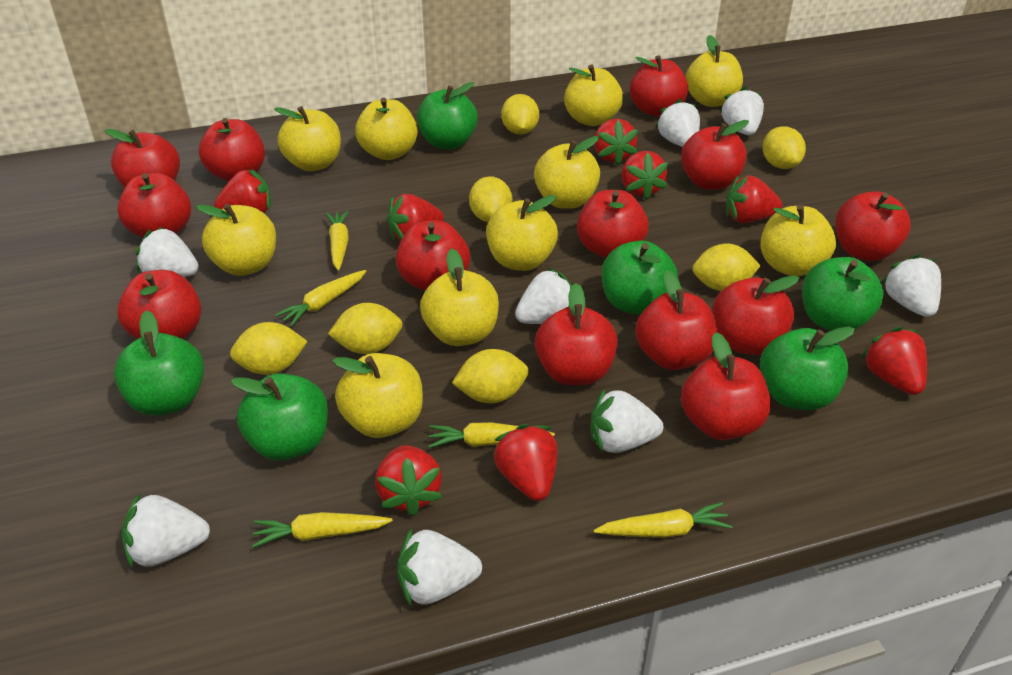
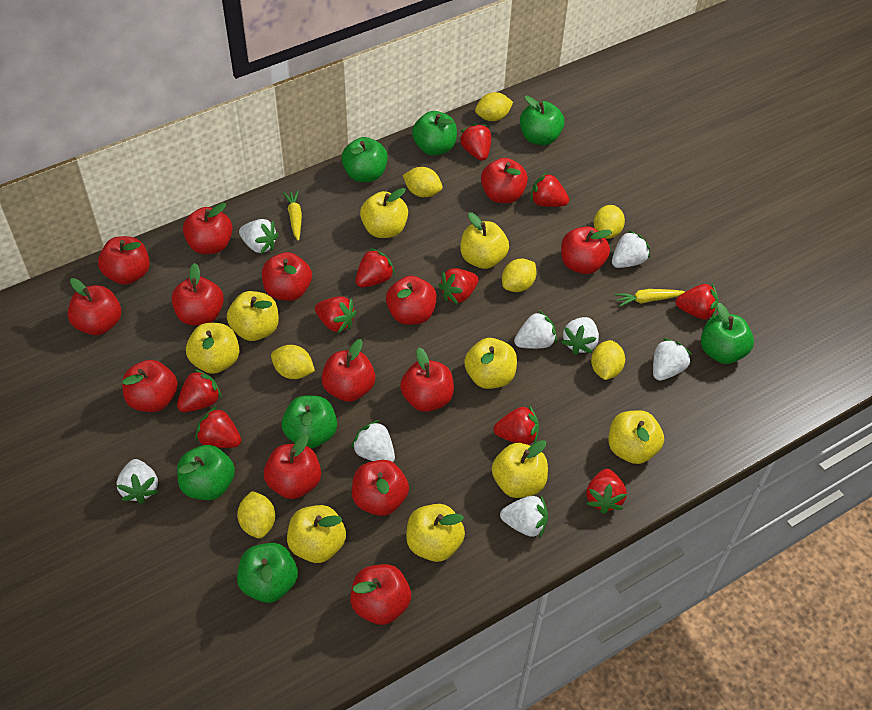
green apple: 6 -> 7
red apple: 13 -> 14
red strawberry: 8 -> 10
yellow apple: 10 -> 9
yellow carrot: 5 -> 2

